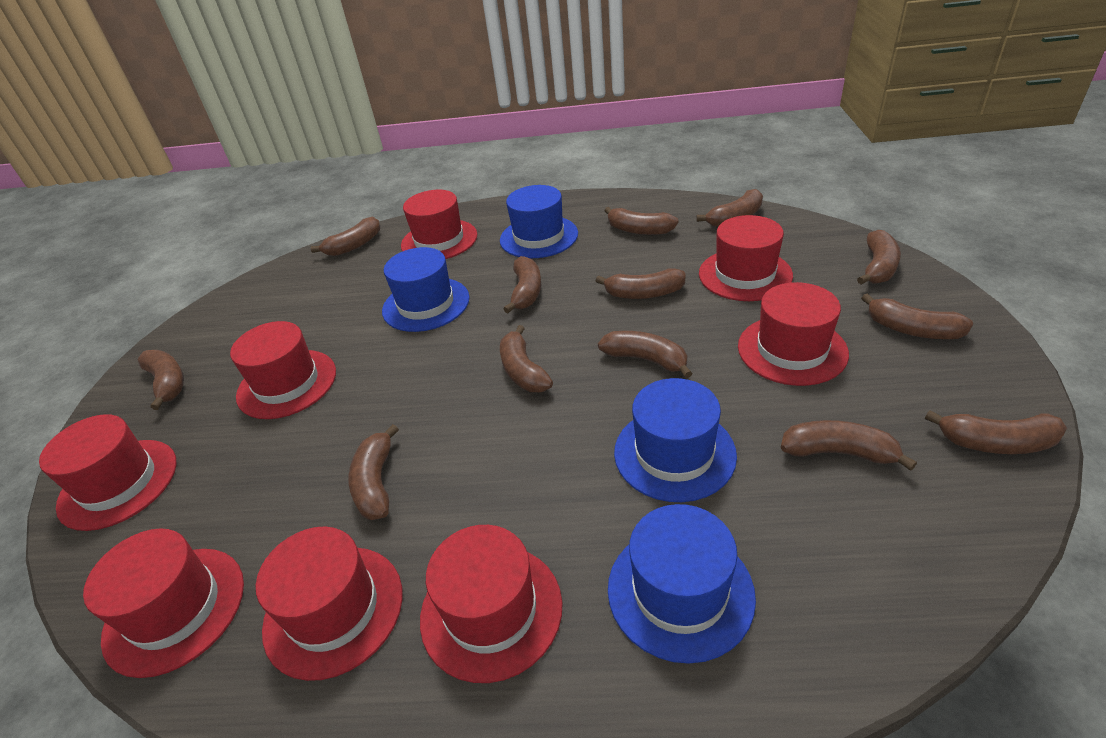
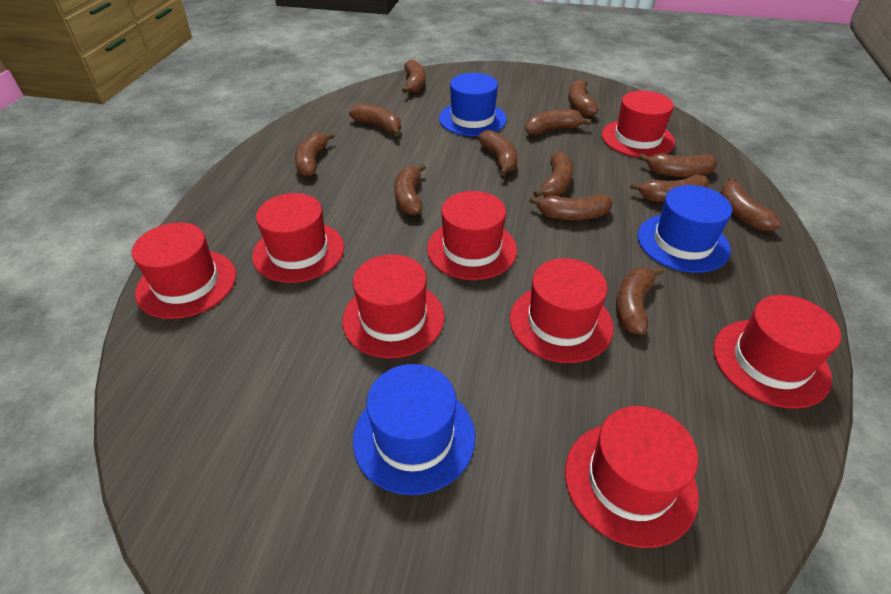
blue hat: 4 -> 3

